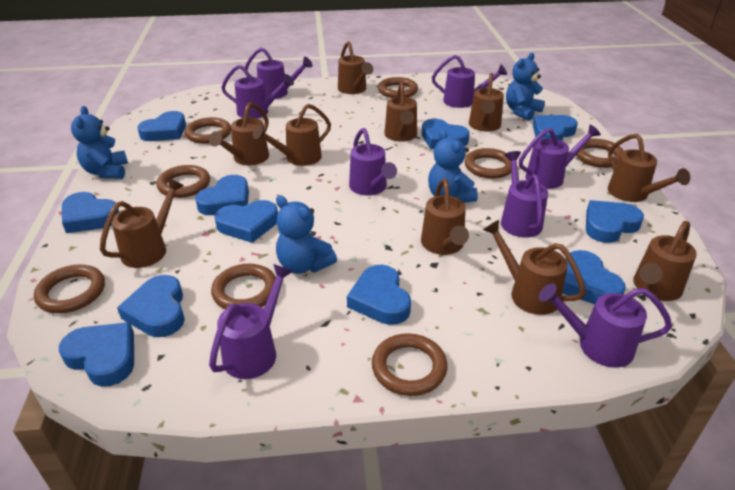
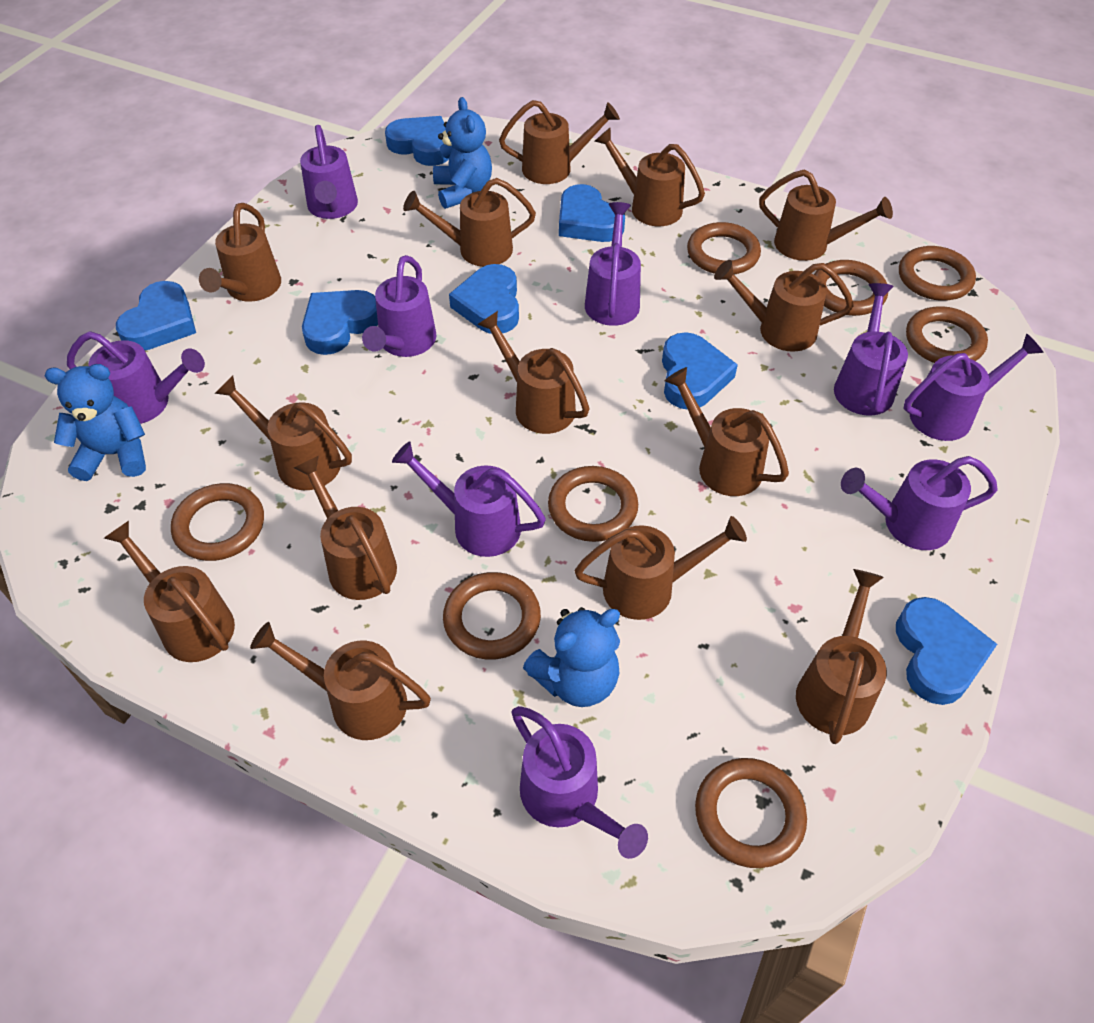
blue heart: 11 -> 7
blue teddy bear: 4 -> 3
brown watering can: 10 -> 14
purple watering can: 8 -> 9

